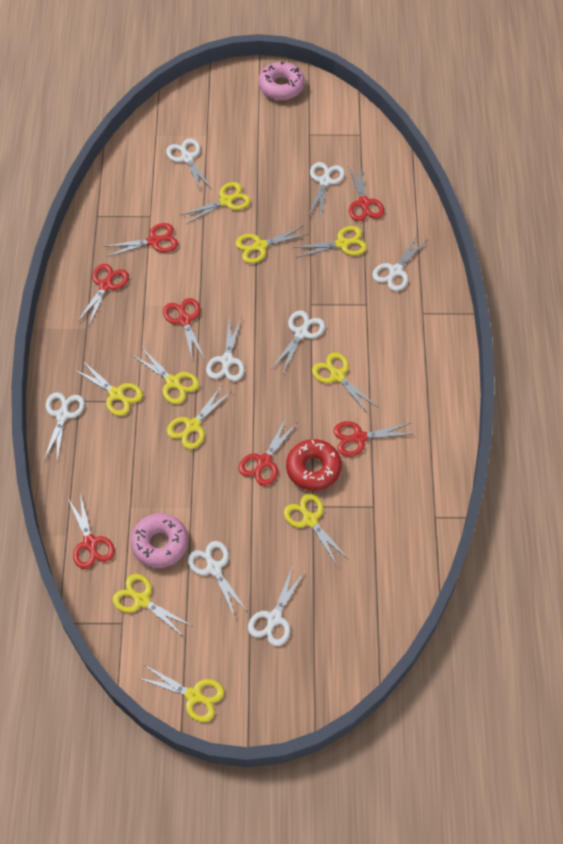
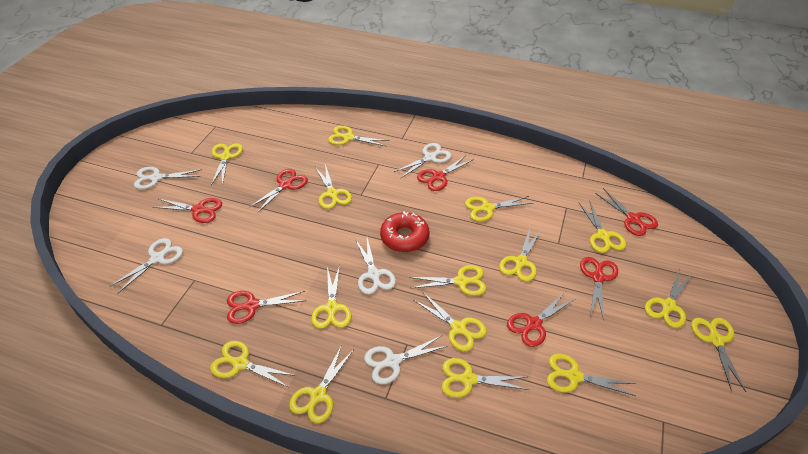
pink donut: 2 -> 0
white scissors: 8 -> 5
yellow scissors: 10 -> 15

